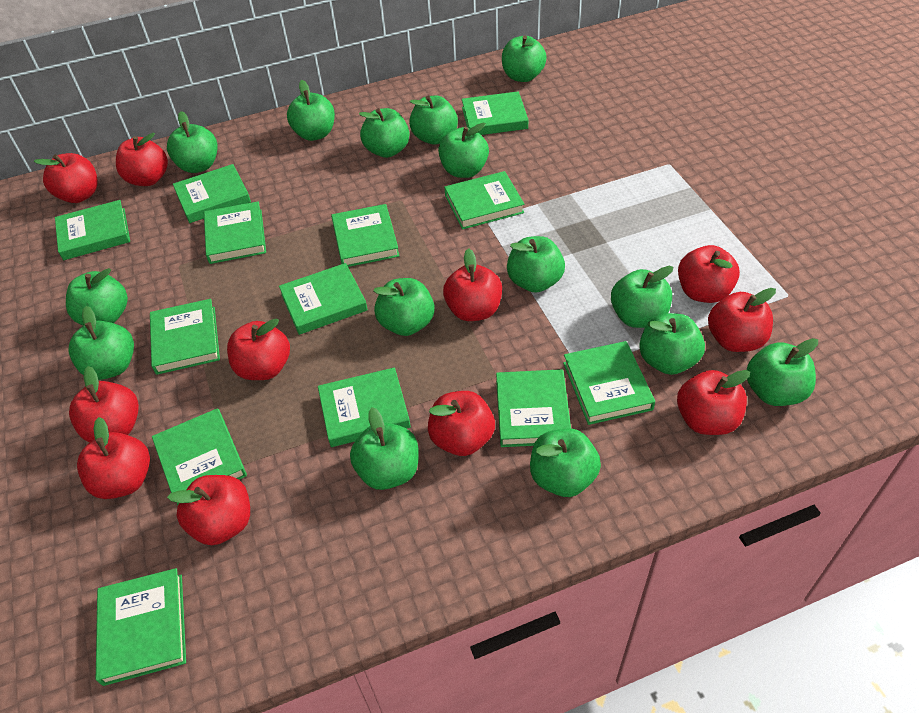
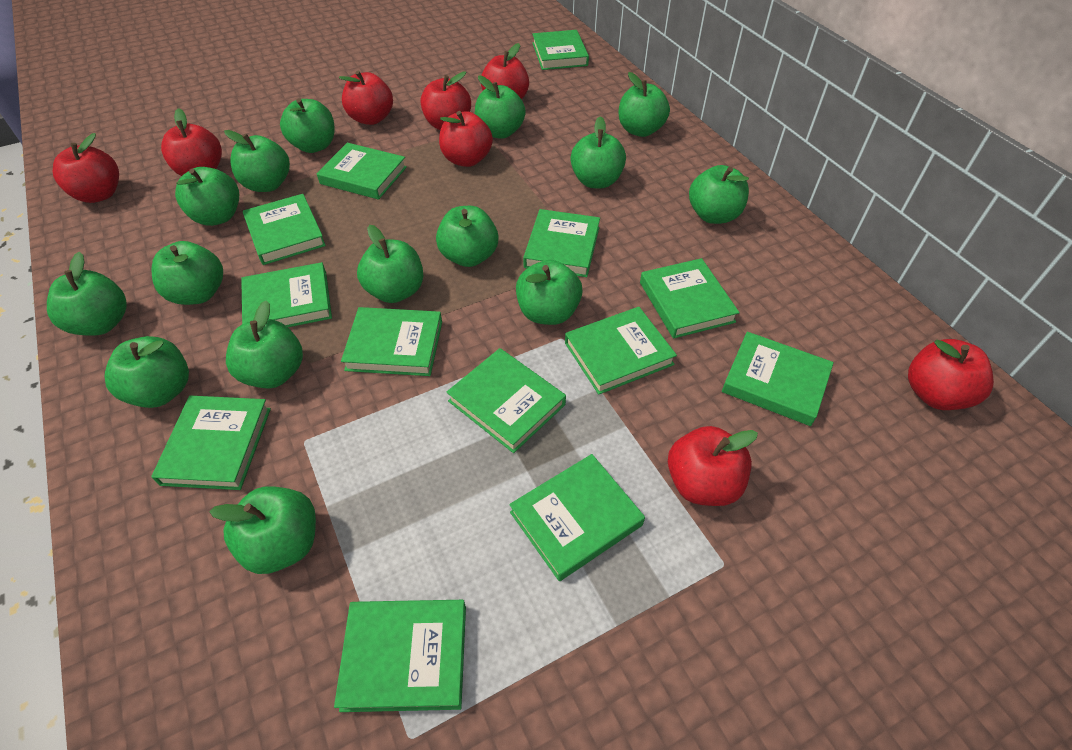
red apple: 11 -> 8

